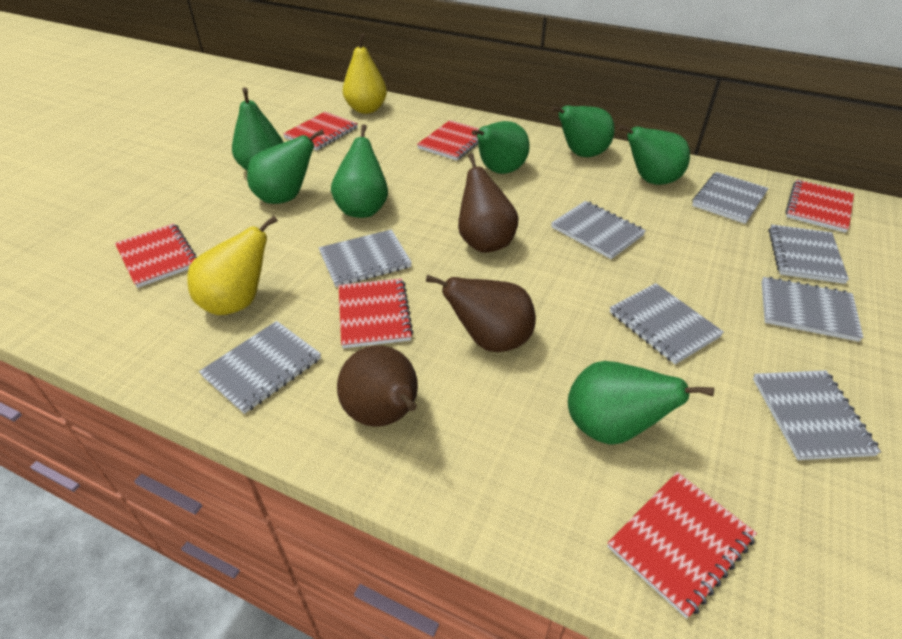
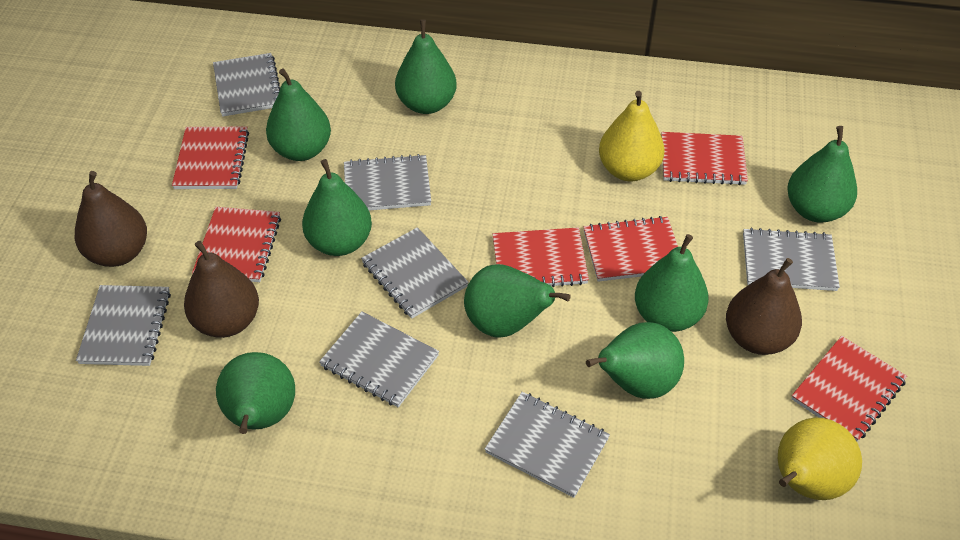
green pear: 7 -> 8
grey notebook: 8 -> 7

